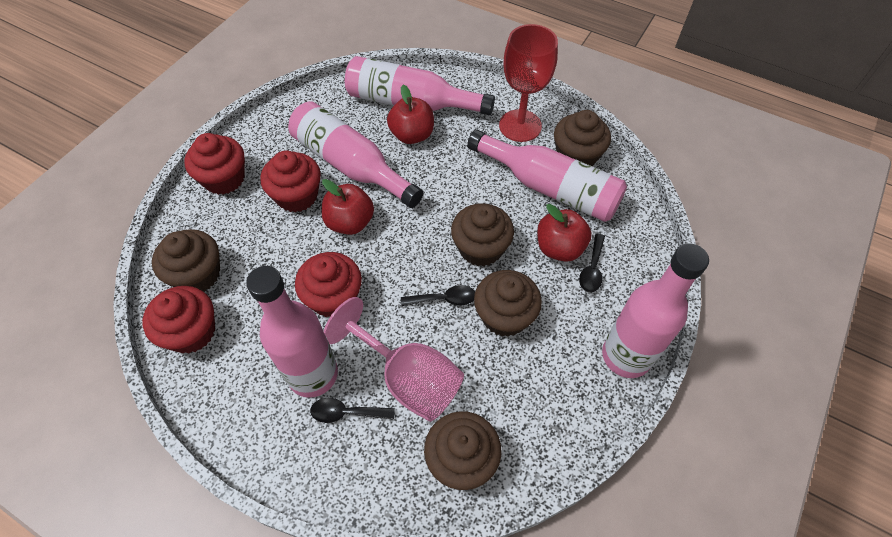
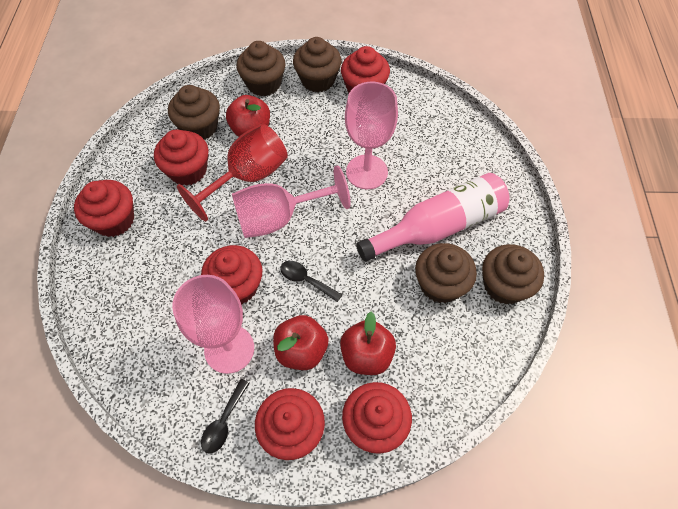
black spoon: 3 -> 2
pink bottle: 5 -> 1
pink goblet: 1 -> 3
red cupcake: 4 -> 6

